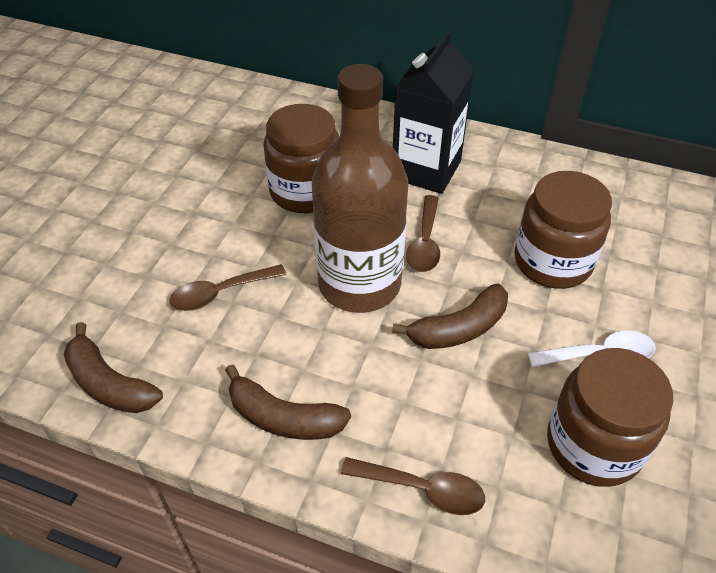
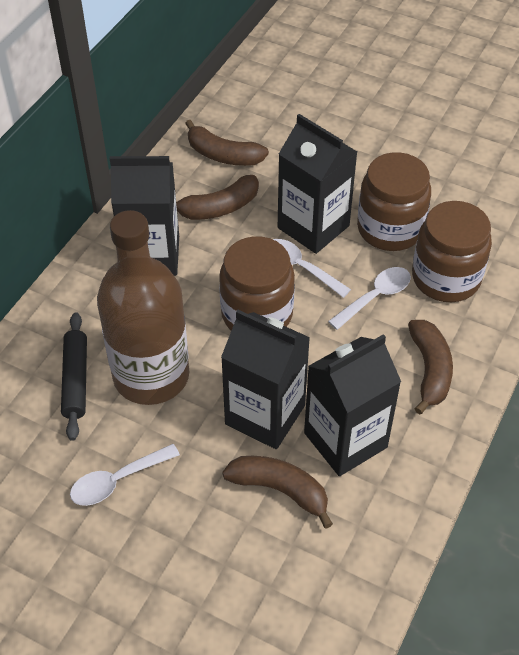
black carton: 1 -> 4
black rolling pin: 0 -> 1
brown banana: 3 -> 4
brown spoon: 3 -> 0
white spoon: 1 -> 3

